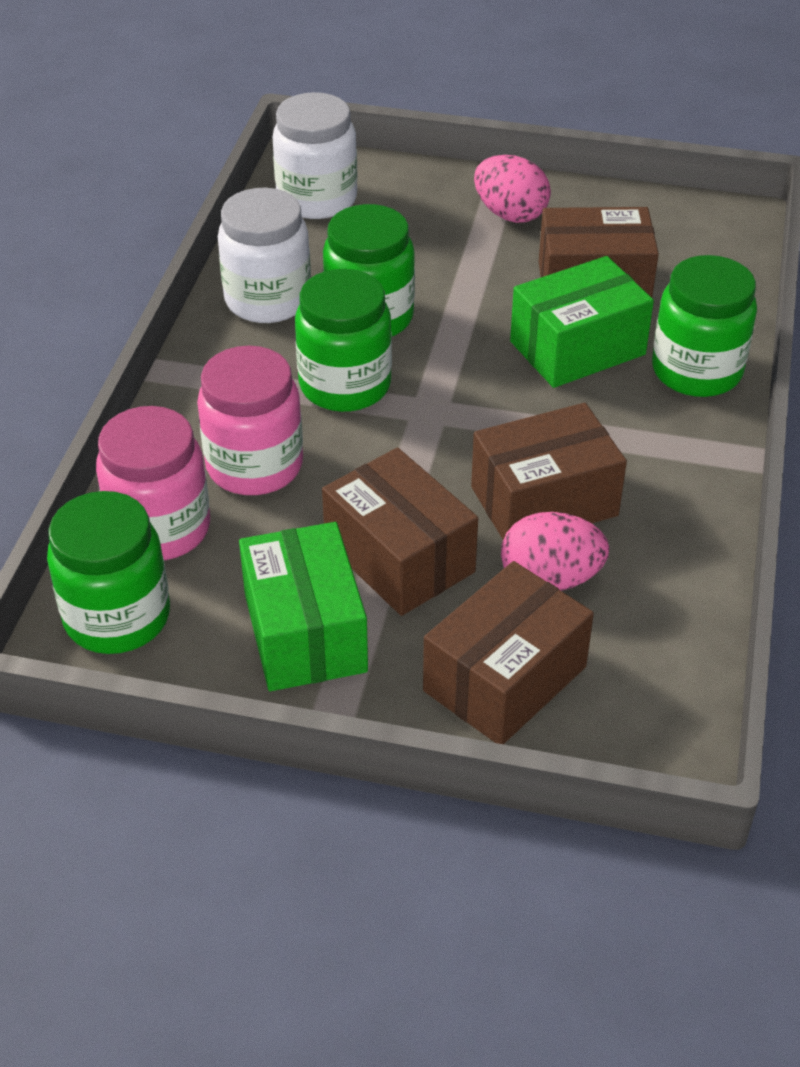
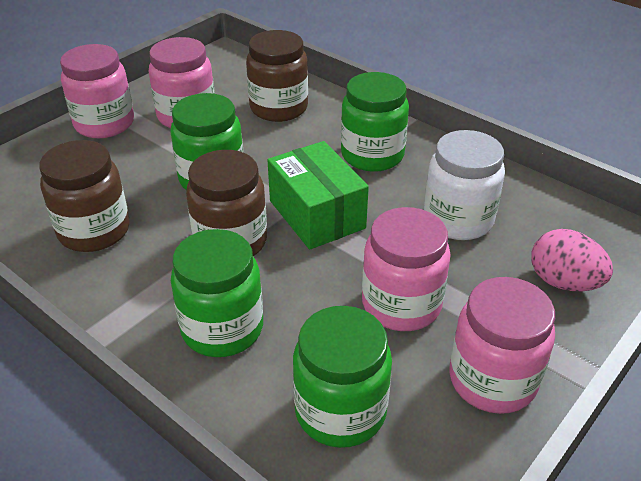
brown box: 4 -> 0
brown jar: 0 -> 3
green box: 2 -> 1
pink egg: 2 -> 1
pink jar: 2 -> 4
white jar: 2 -> 1

